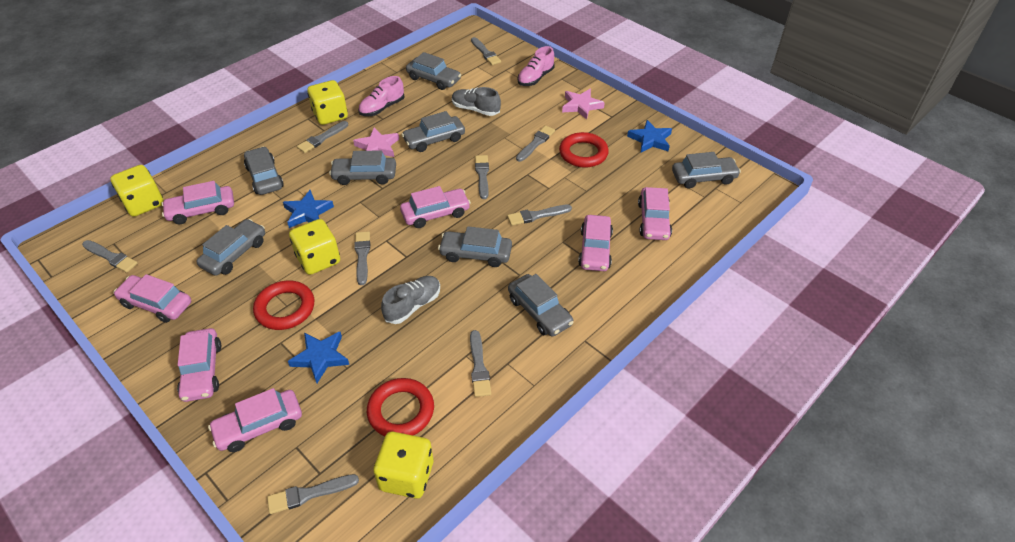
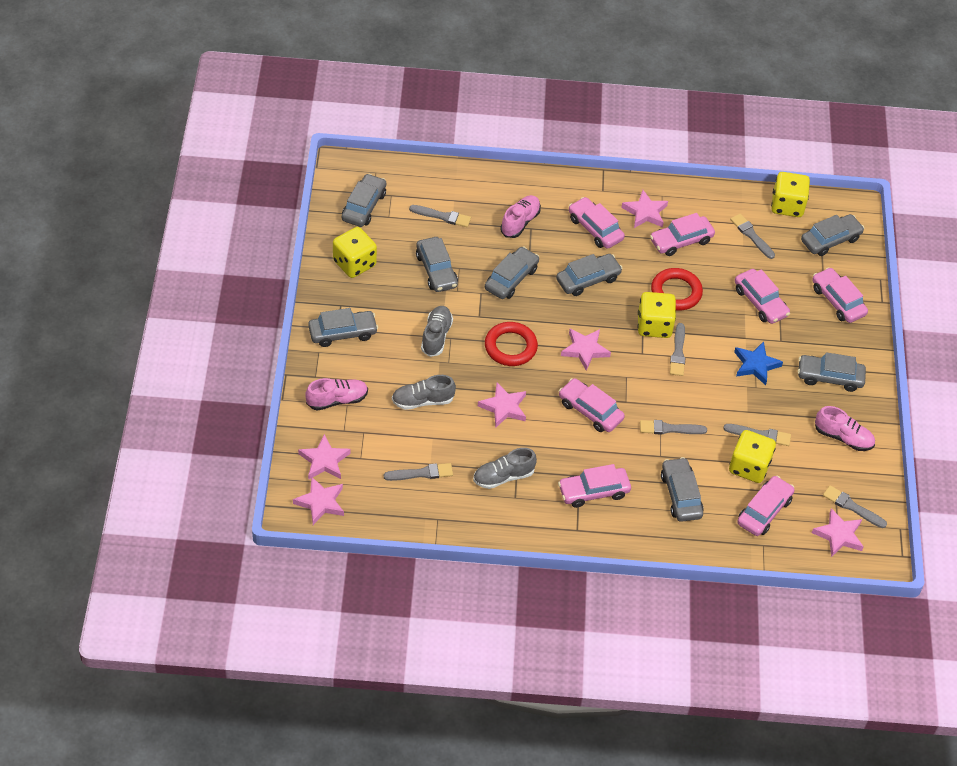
blue star: 3 -> 1
grey brush: 9 -> 7
grey shoe: 2 -> 3
pink shoe: 2 -> 3
pink star: 2 -> 6
red ring: 3 -> 2

